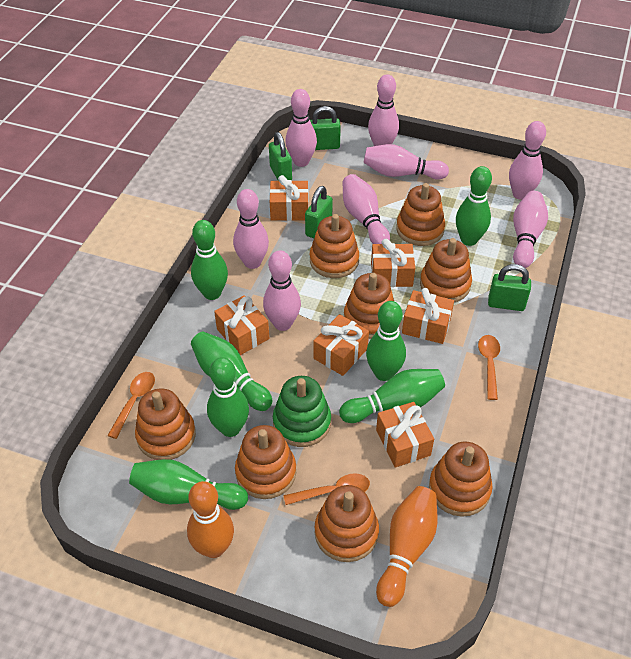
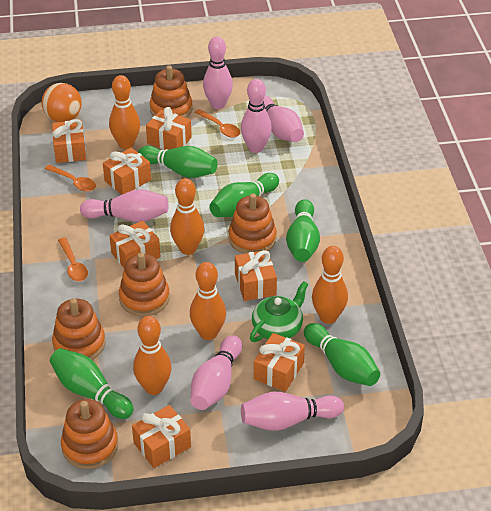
green bowling pin: 7 -> 5
green padlock: 4 -> 0
green stacking toy: 1 -> 0
green teapot: 0 -> 1
orange ball: 0 -> 1
orange bowling pin: 2 -> 5
orange gift: 6 -> 7
orange stacking toy: 8 -> 5
pink bowling pin: 8 -> 6

